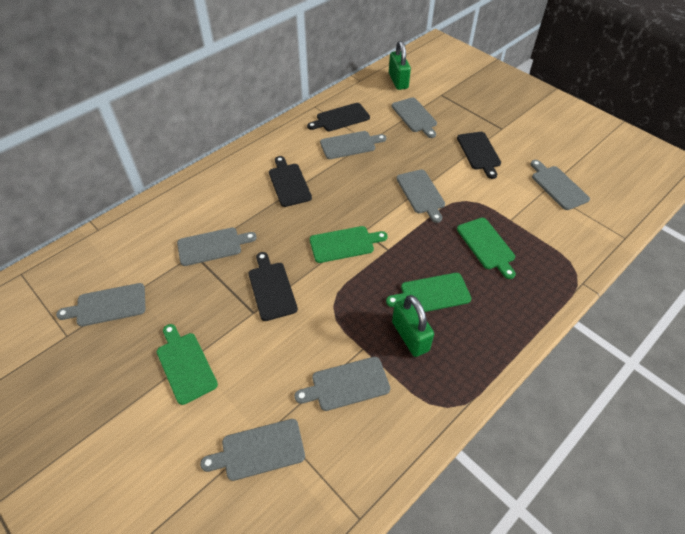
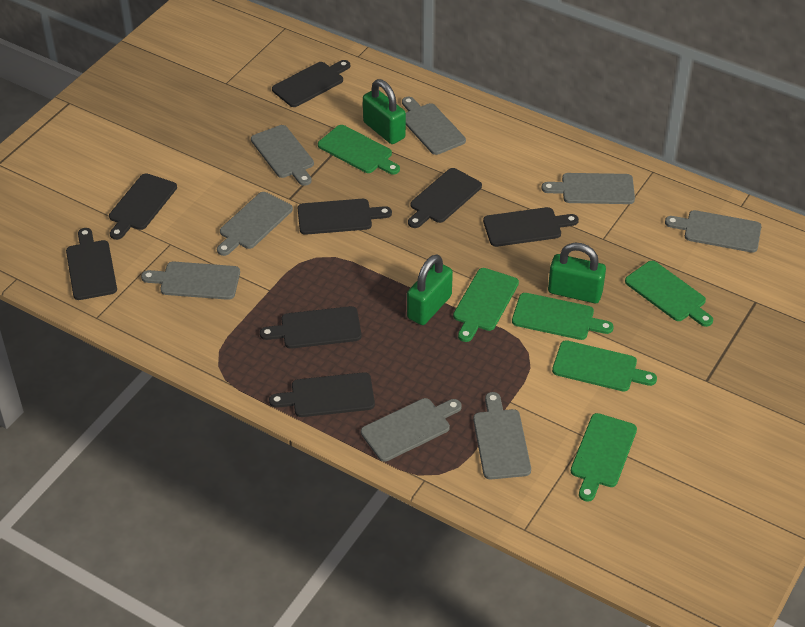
black cutting board: 4 -> 8
green cutting board: 4 -> 6
green padlock: 2 -> 3

